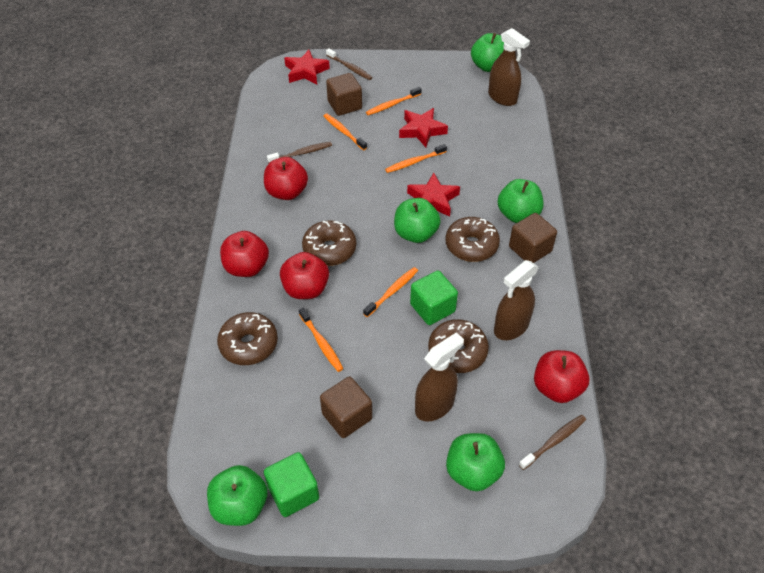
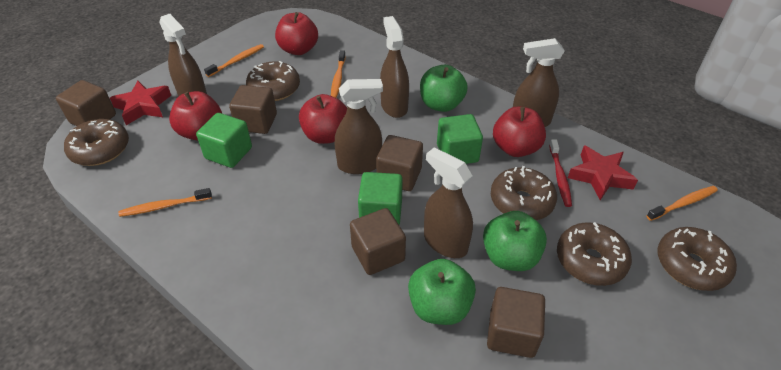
brown cube: 3 -> 5
brown donut: 4 -> 5
brown spray bottle: 3 -> 5
brown toothbrush: 3 -> 0
green apple: 5 -> 3
green cube: 2 -> 3
orange toothbrush: 5 -> 4
red star: 3 -> 2
red toothbrush: 0 -> 1

